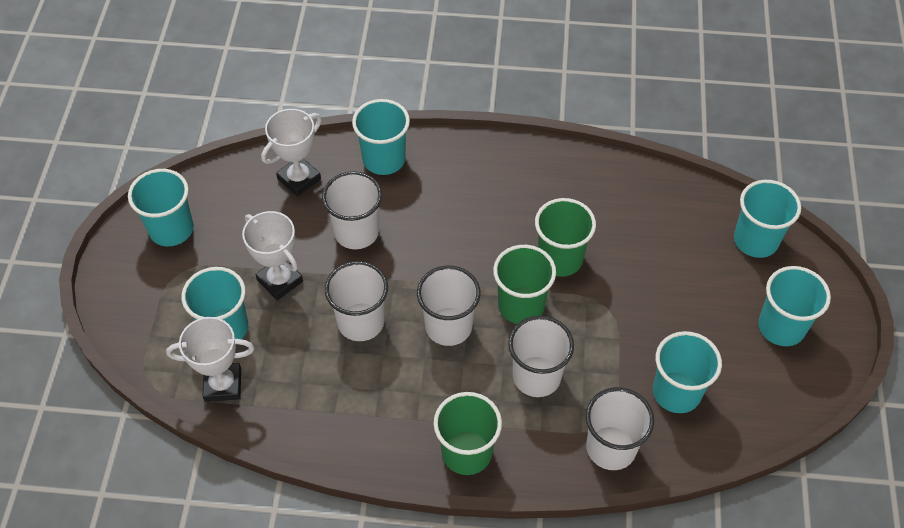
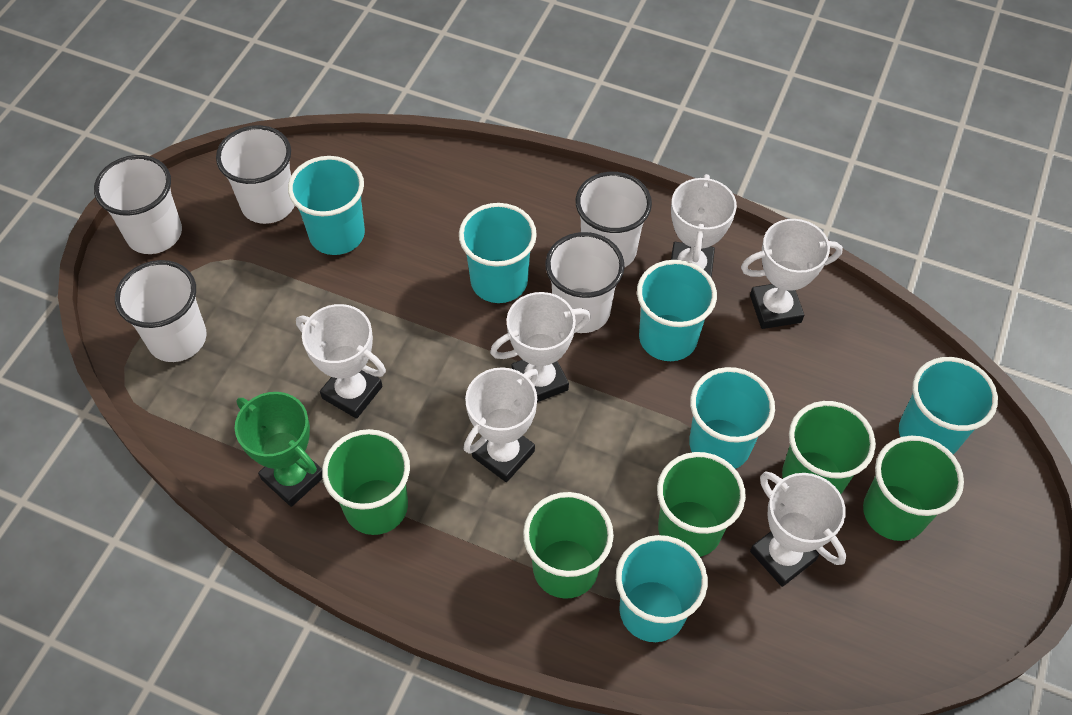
green cup: 3 -> 5
green trophy: 0 -> 1
white trophy: 3 -> 6

